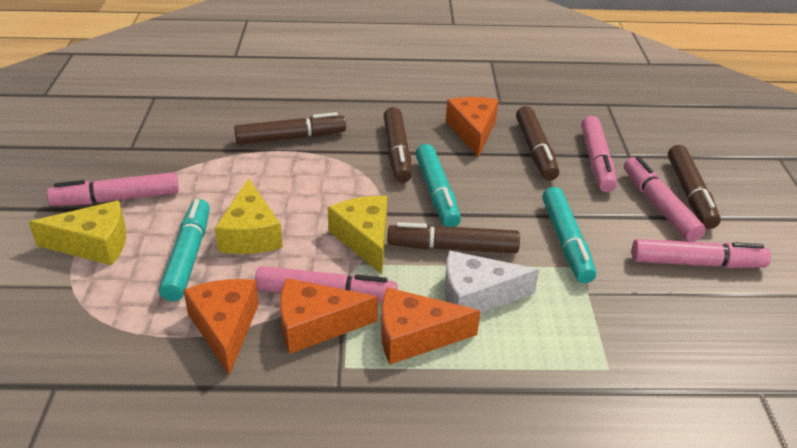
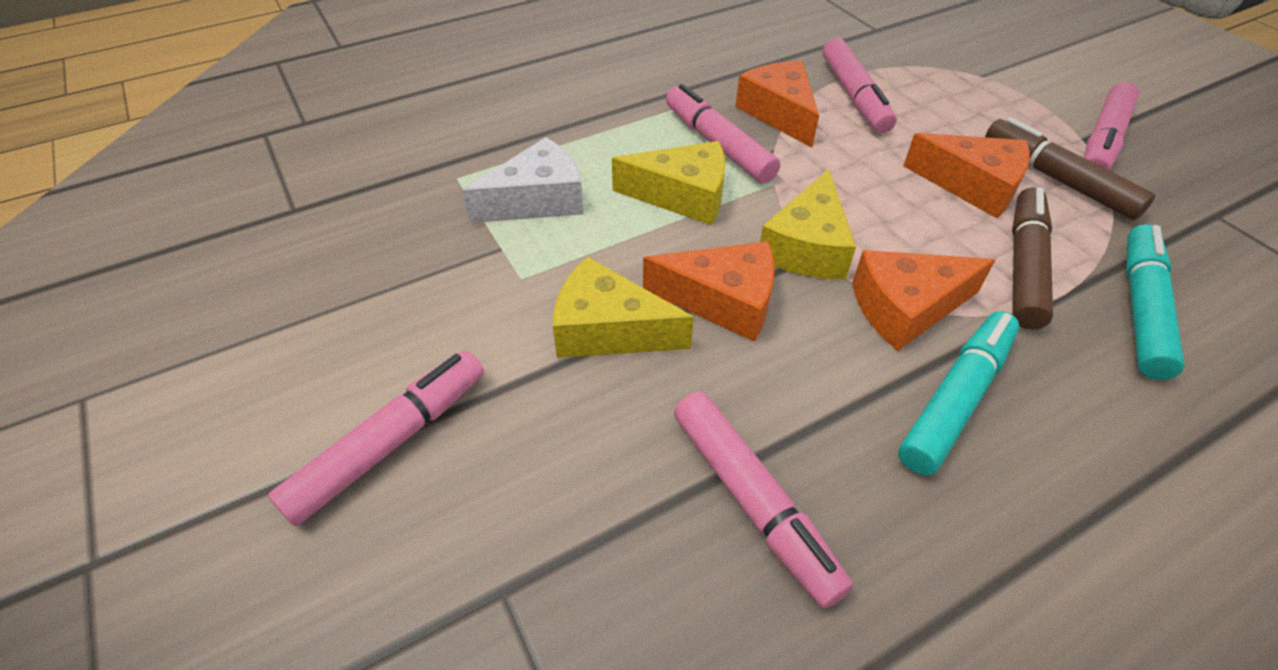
brown marker: 5 -> 2
turquoise marker: 3 -> 2

